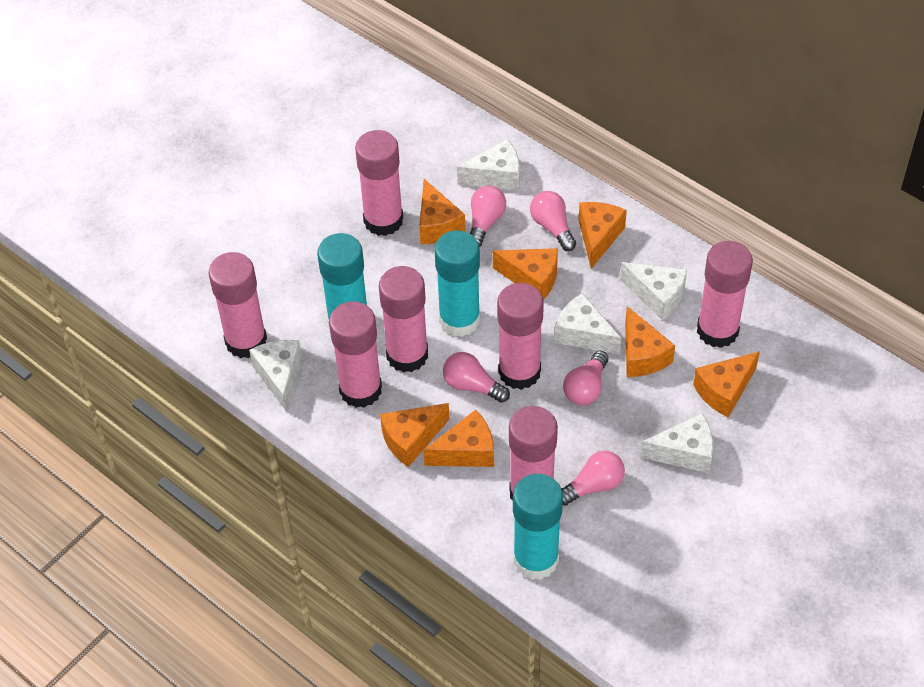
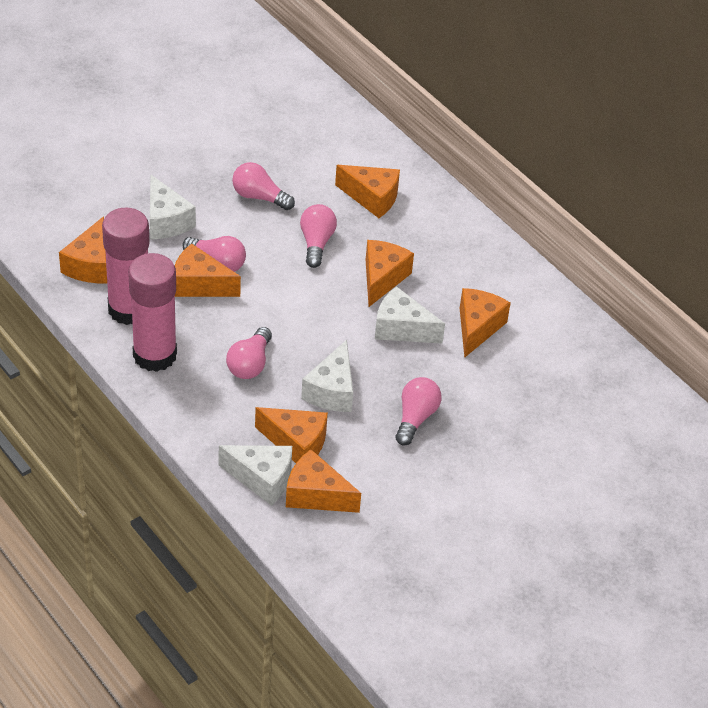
pink glue stick: 7 -> 2
turquoise glue stick: 3 -> 0
white cheese: 5 -> 4

